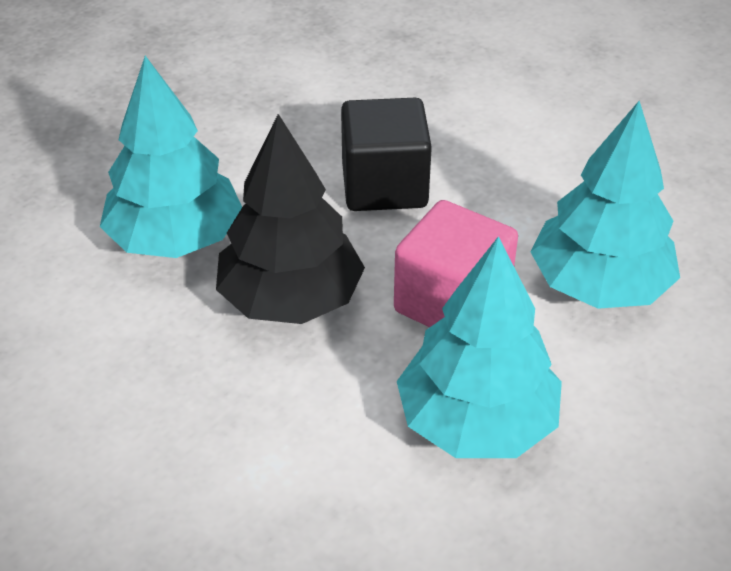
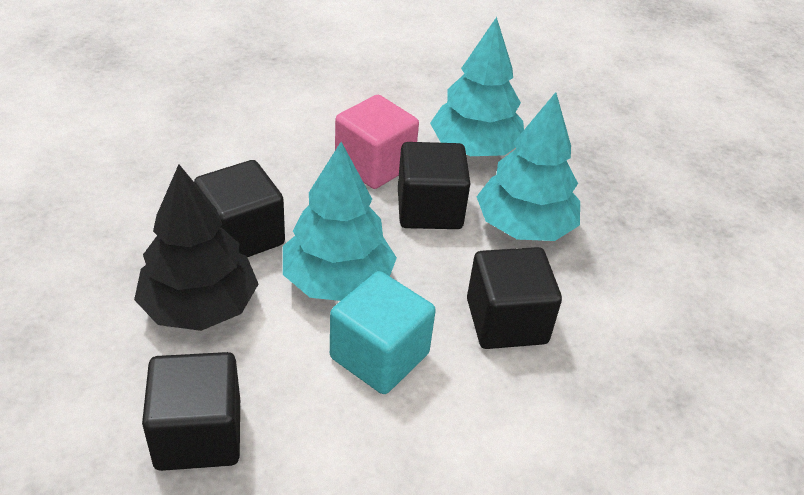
black cube: 1 -> 4
turquoise cube: 0 -> 1

